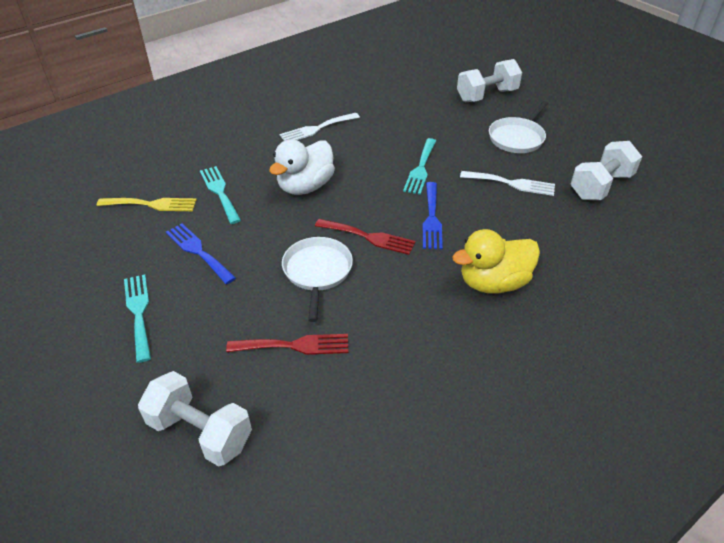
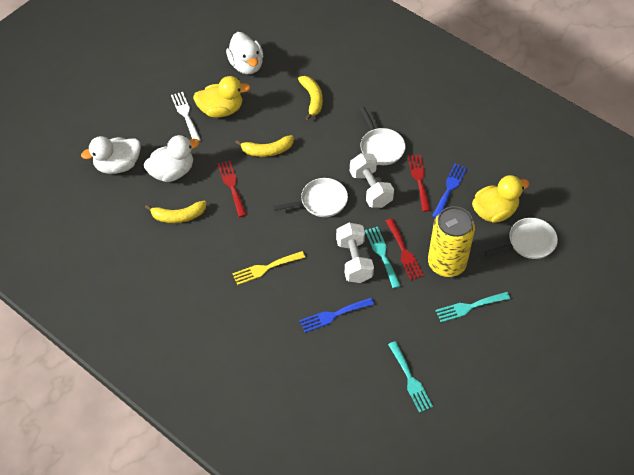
red fork: 2 -> 3
white duck: 1 -> 3
white dumbbell: 3 -> 2
white fork: 2 -> 1
white pan: 2 -> 3
yellow banana: 0 -> 3
yellow can: 0 -> 1
yellow duck: 1 -> 2

